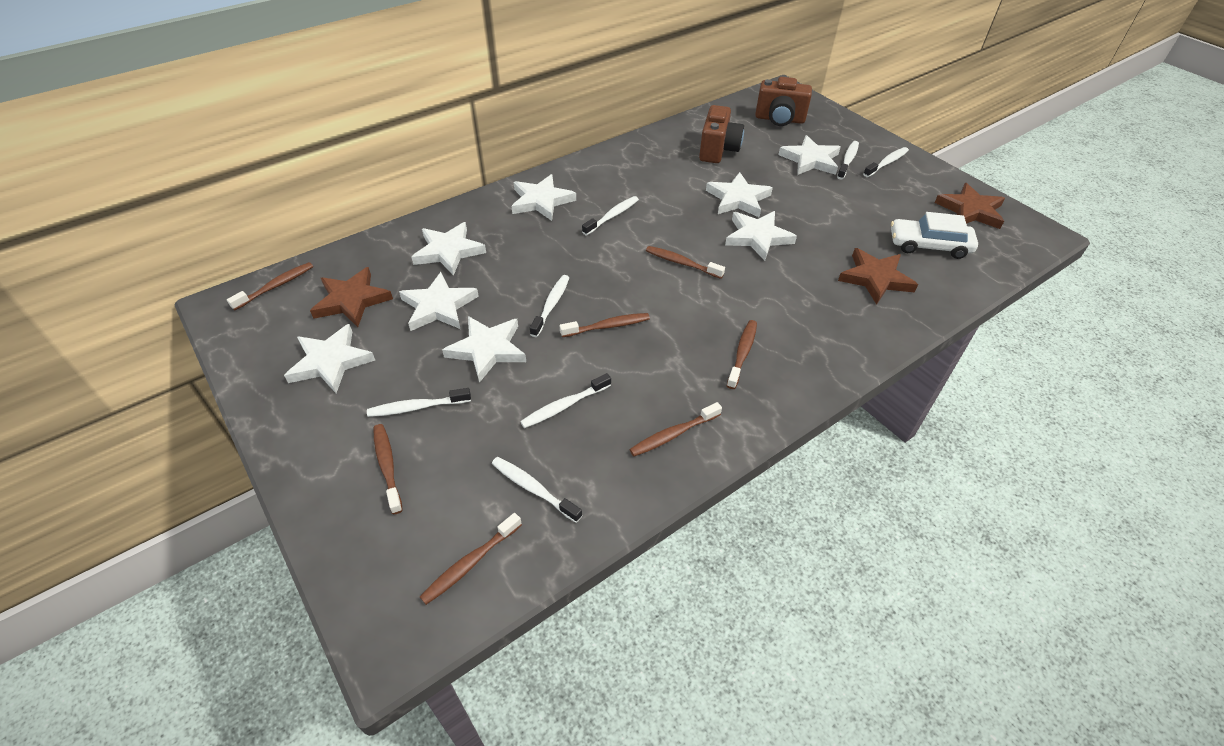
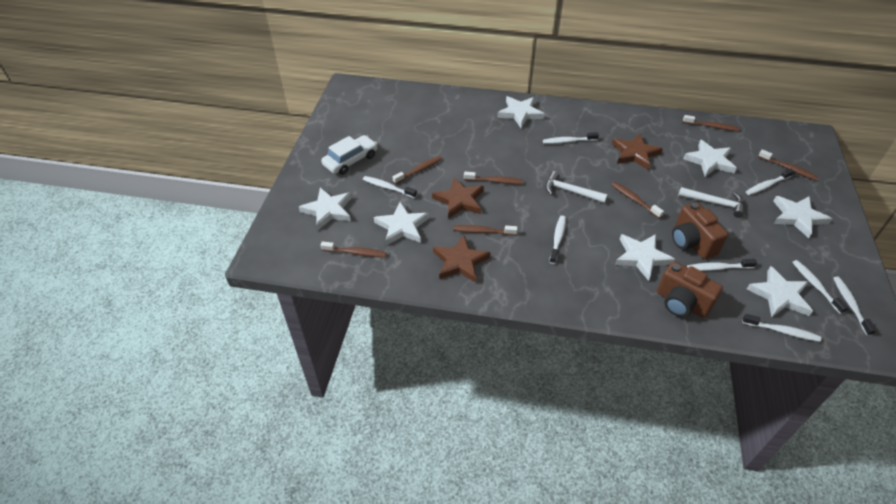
white hammer: 0 -> 2
white star: 8 -> 7
white toothbrush: 7 -> 8

